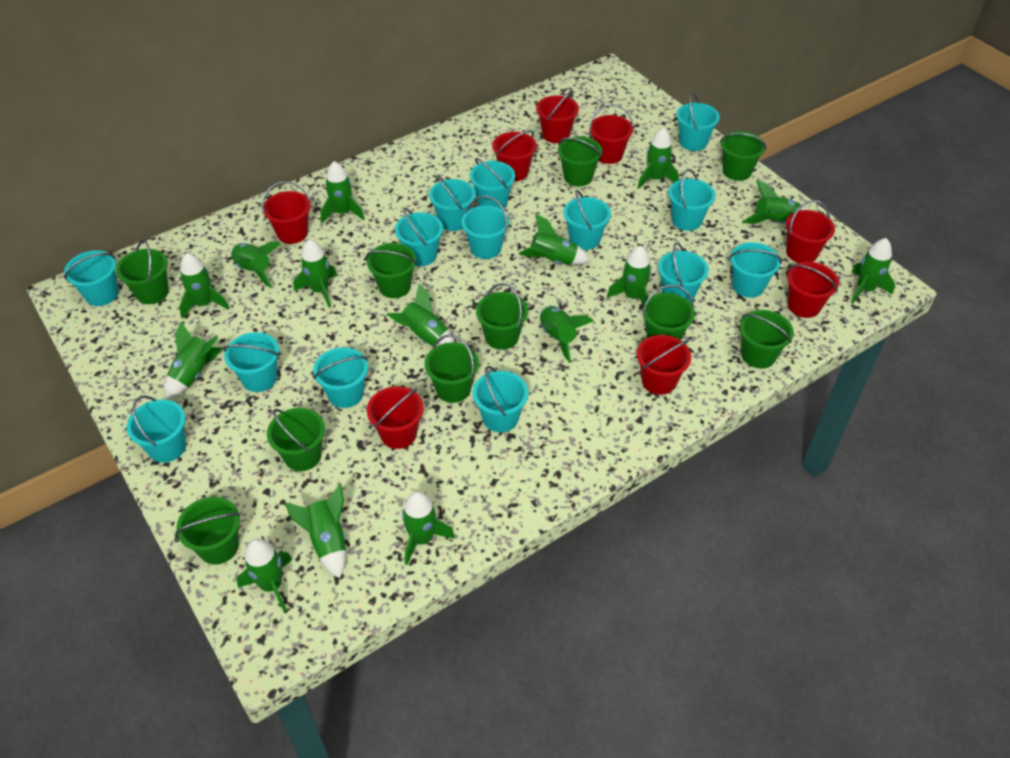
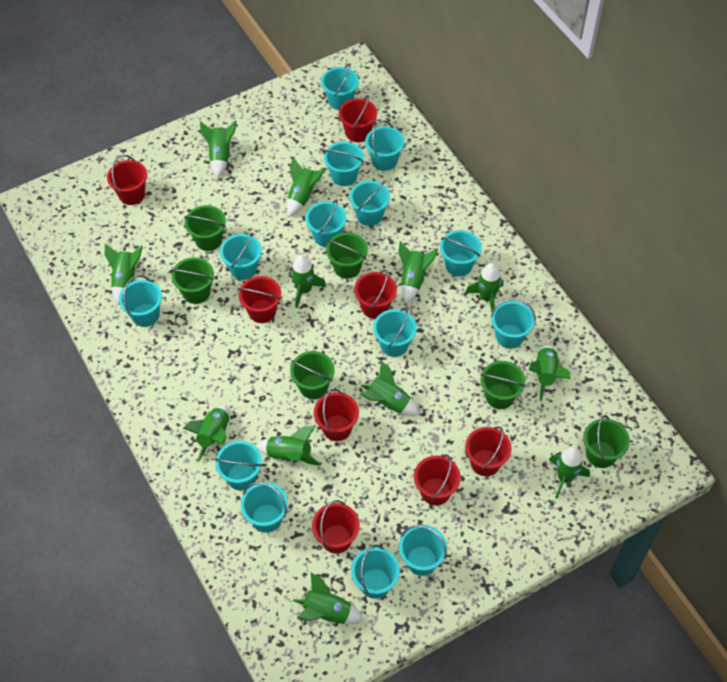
green bucket: 10 -> 6
green rocket: 15 -> 12

